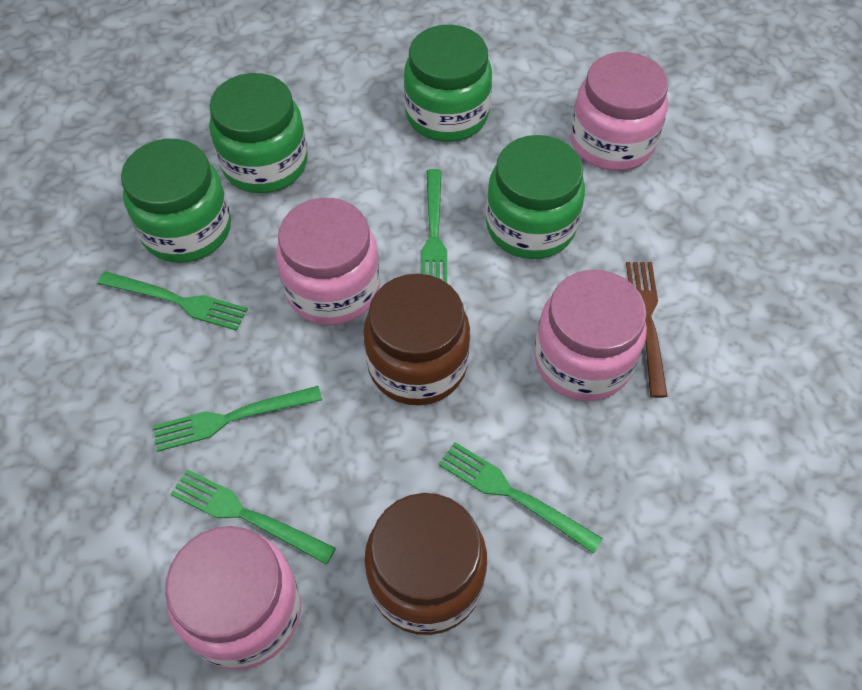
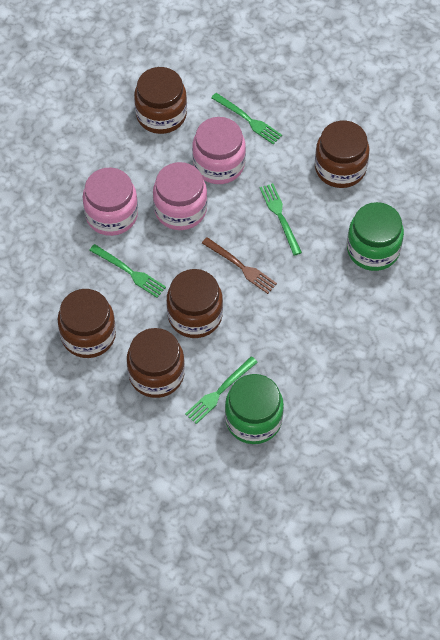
brown jar: 2 -> 5
green fork: 5 -> 4
green jar: 4 -> 2
pink jar: 4 -> 3

